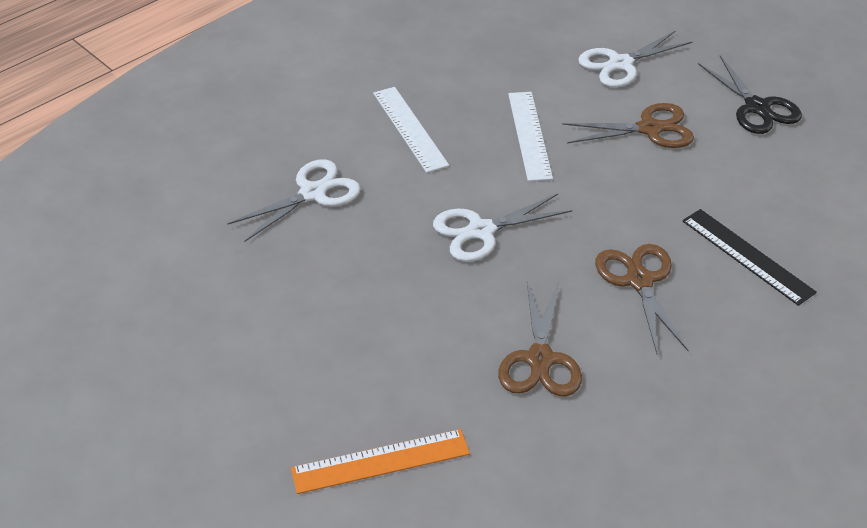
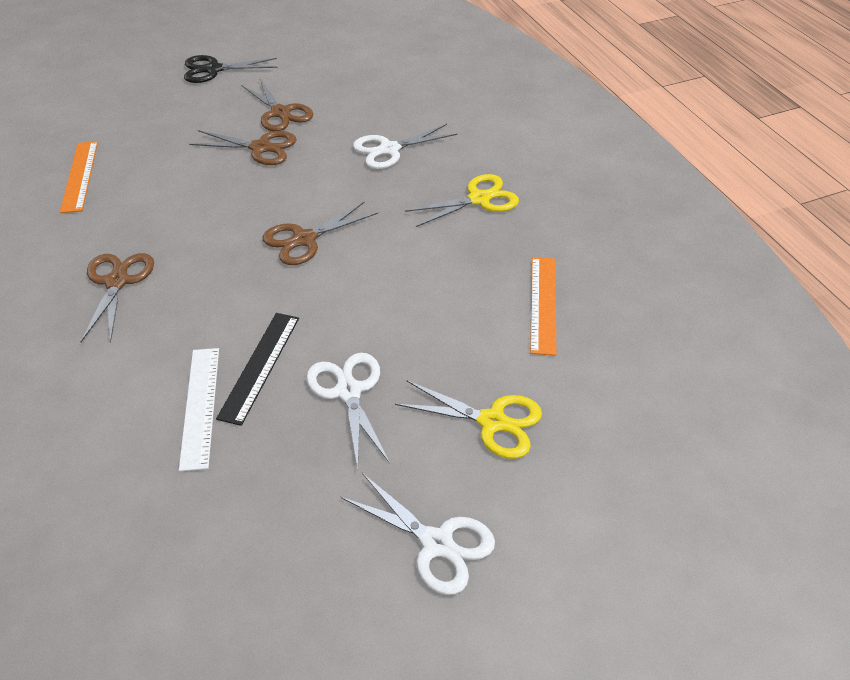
brown scissors: 3 -> 4
orange ruler: 1 -> 2
white ruler: 2 -> 1
yellow scissors: 0 -> 2

